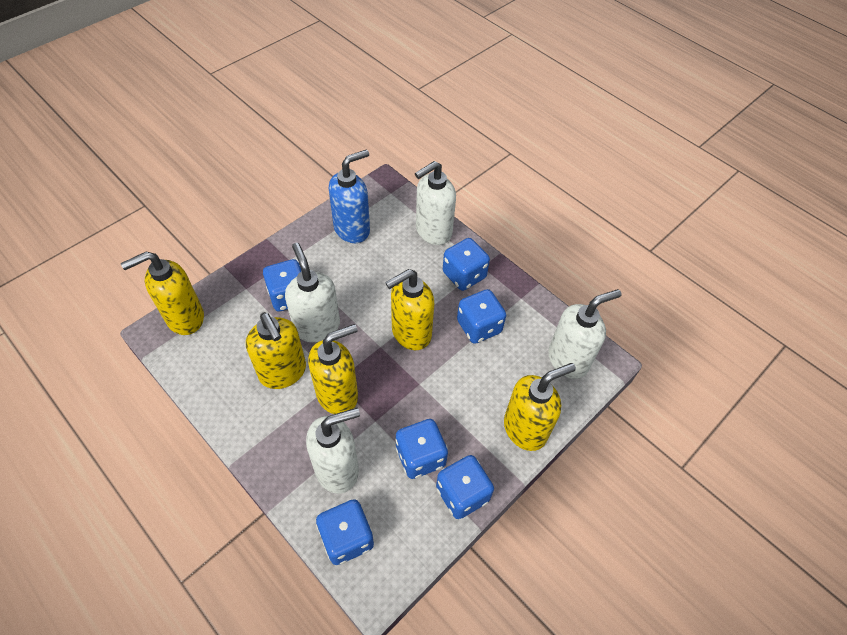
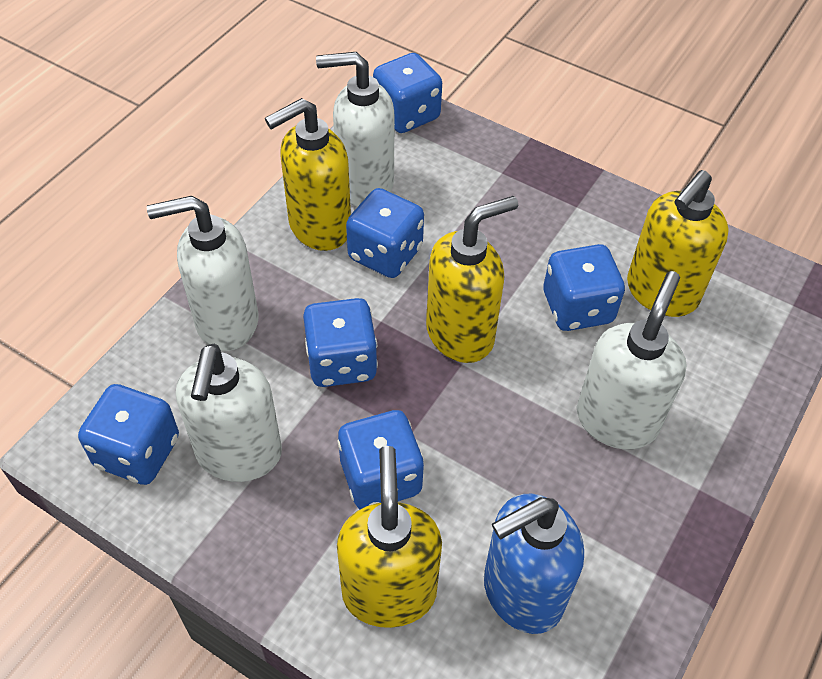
yellow soap dispenser: 5 -> 4

